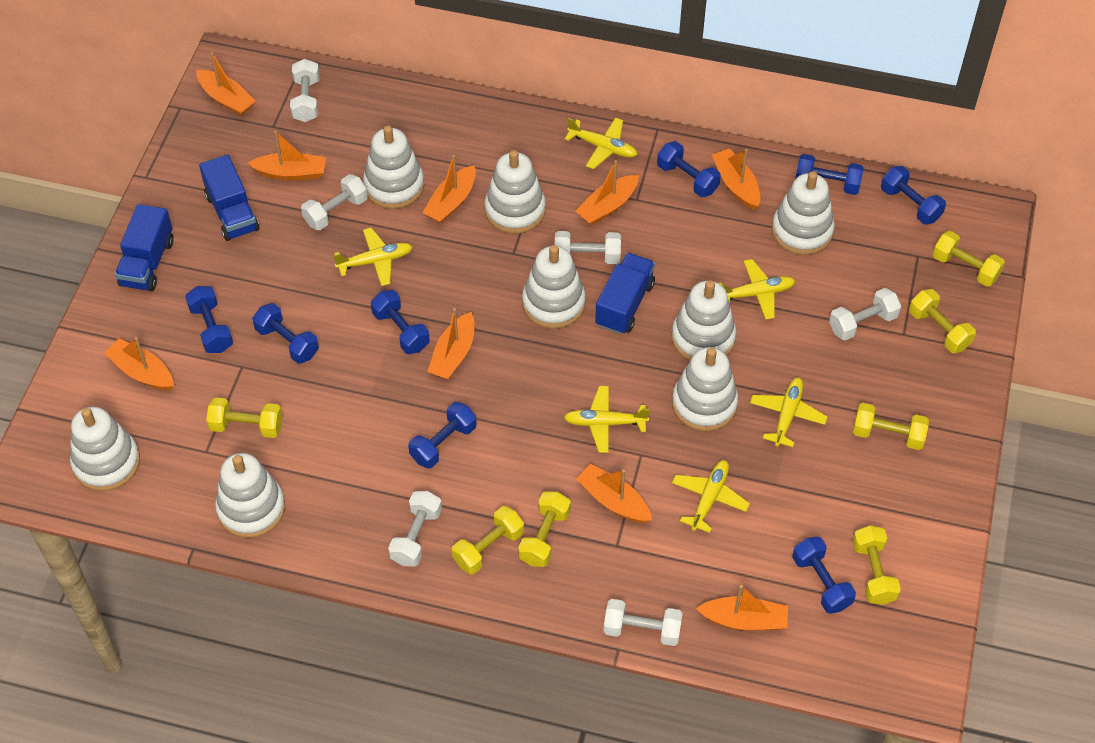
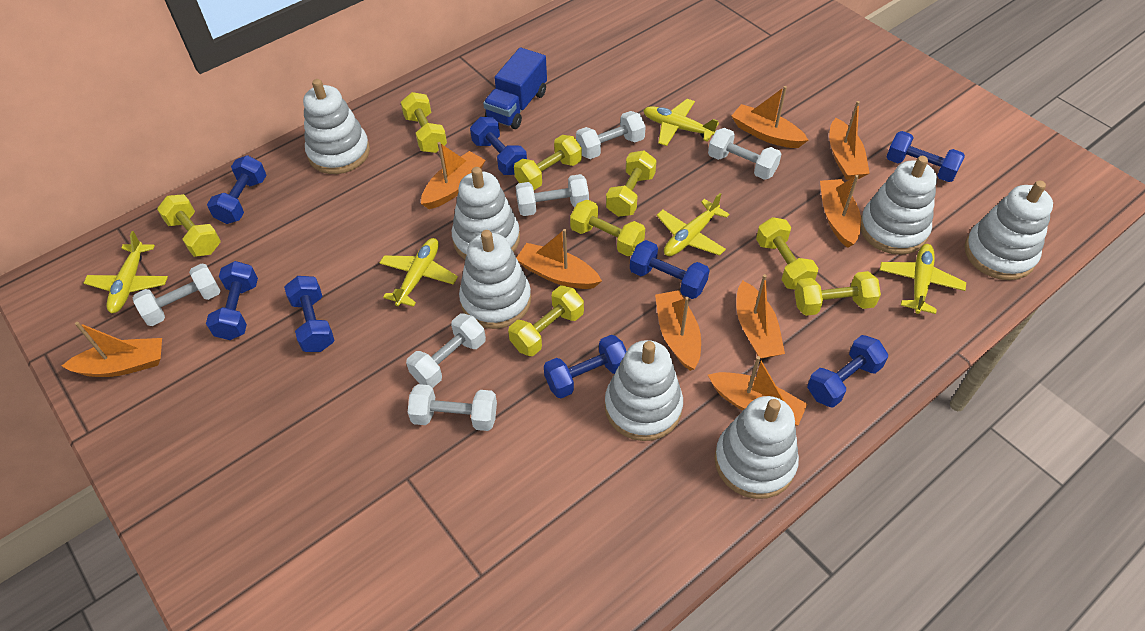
blue truck: 3 -> 1
white stacking toy: 8 -> 7
yellow dumbbell: 7 -> 8
yellow plane: 6 -> 5

